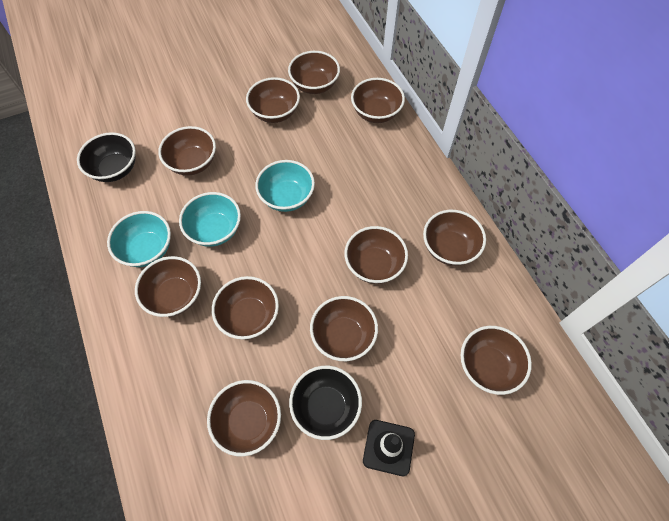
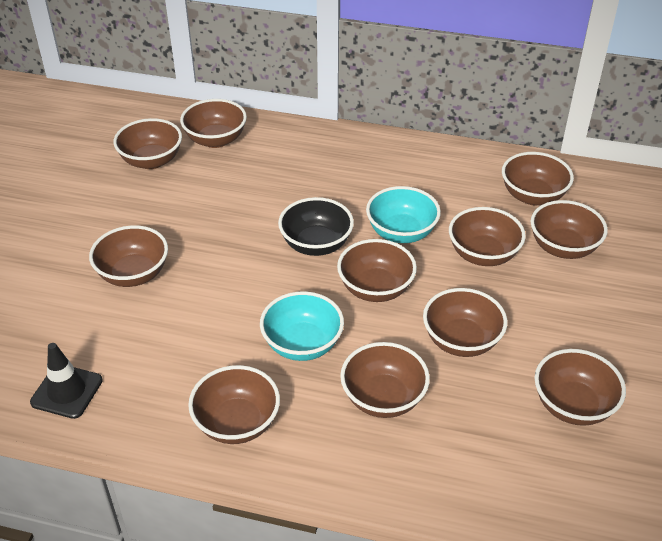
black bowl: 2 -> 1
turquoise bowl: 3 -> 2

